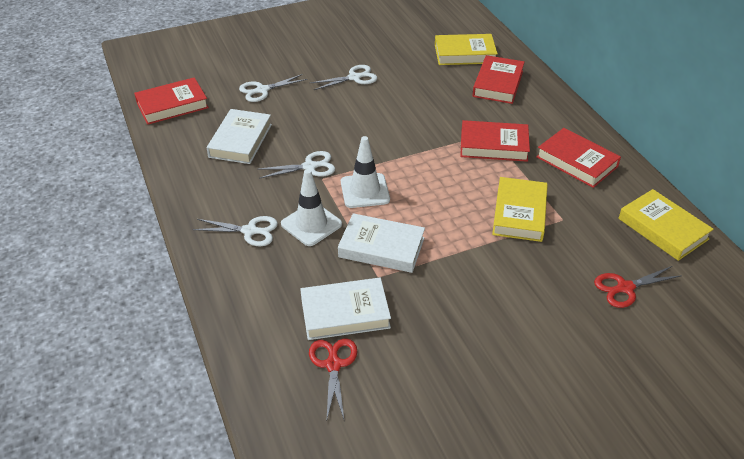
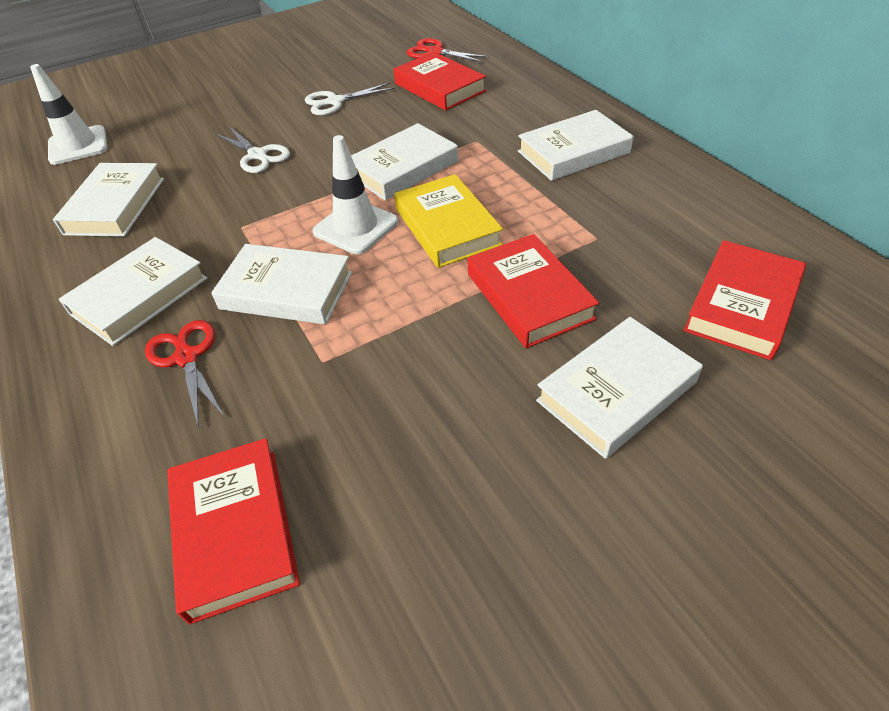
white book: 3 -> 6
white scissors: 4 -> 2
yellow book: 3 -> 1

